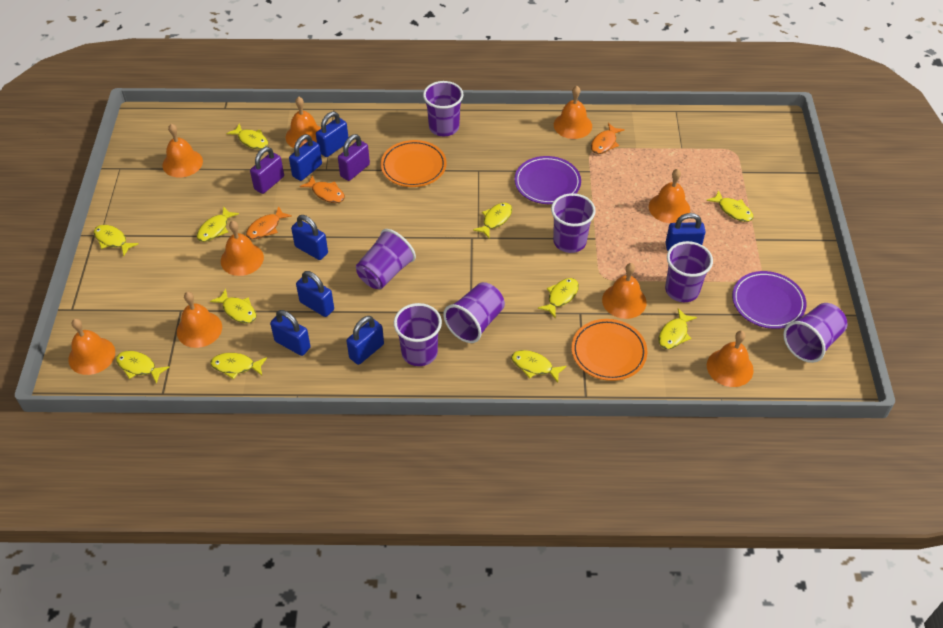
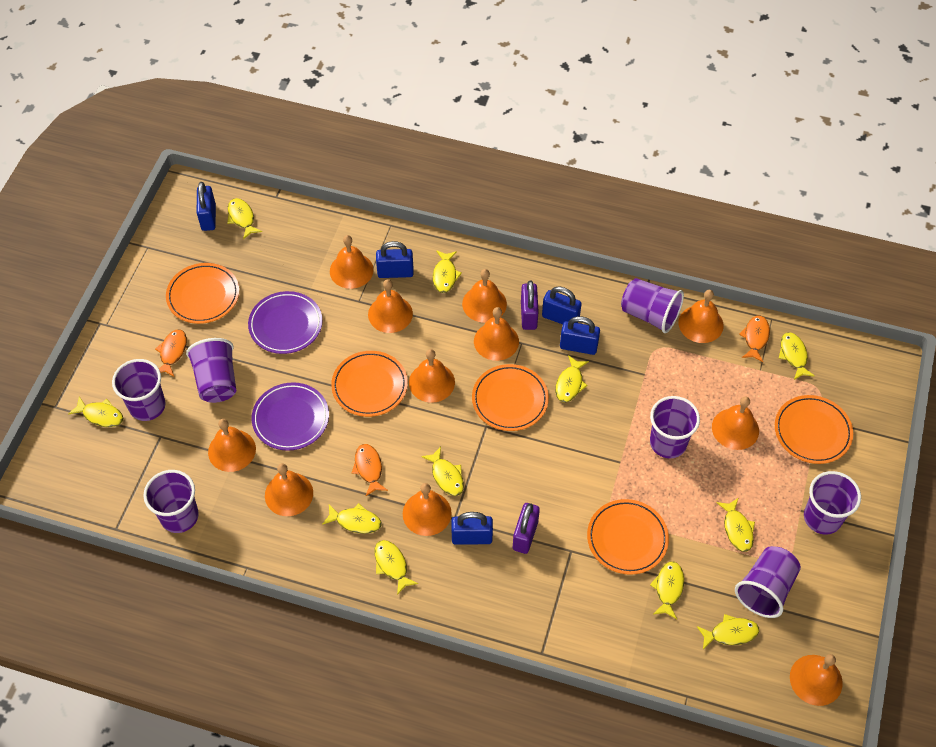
blue padlock: 7 -> 5
orange bell: 9 -> 11
orange plate: 2 -> 5

